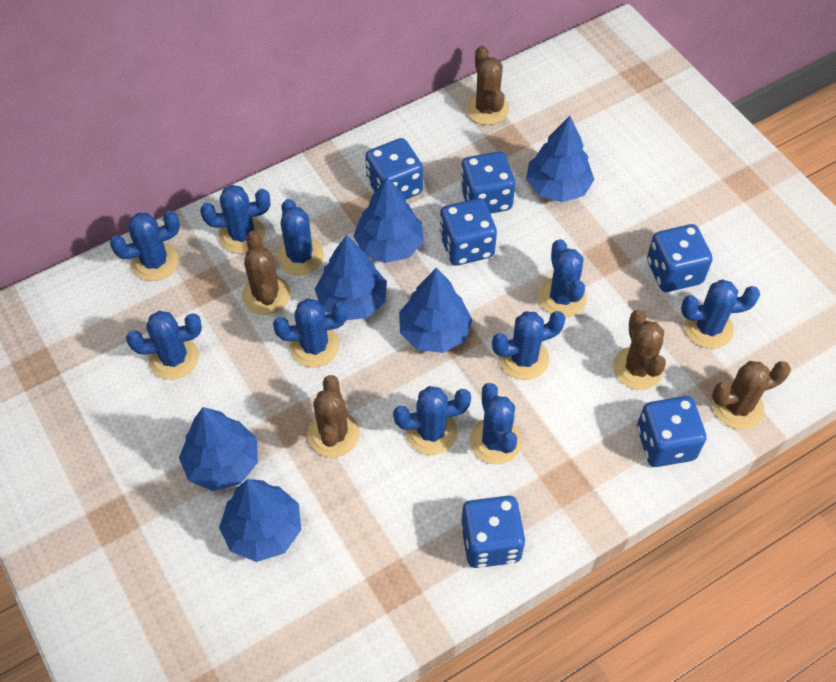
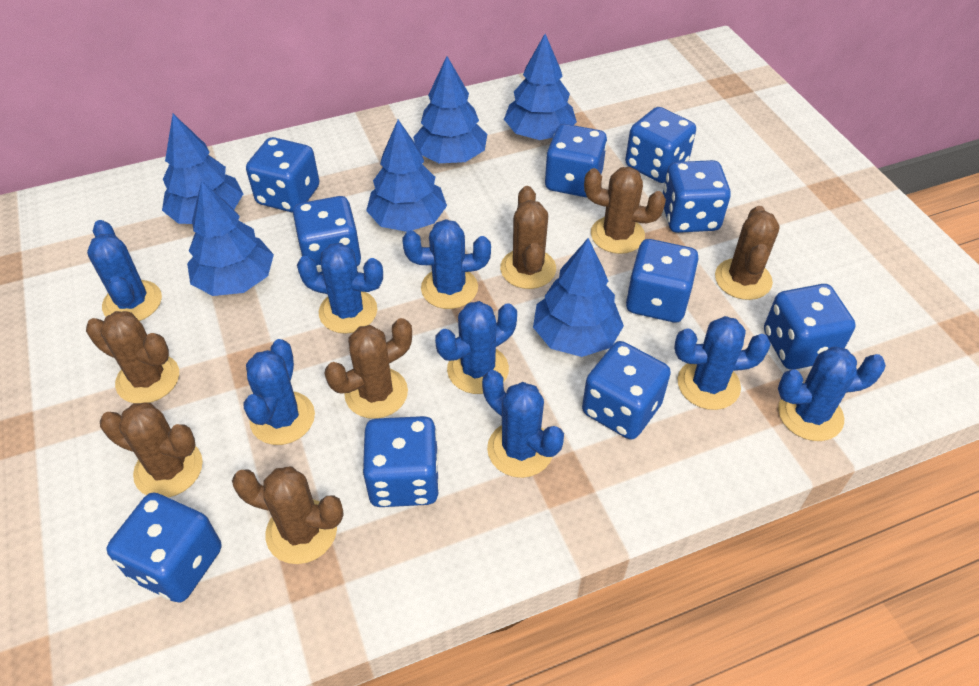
blue cactus: 10 -> 8
blue dice: 6 -> 10
brown cactus: 5 -> 7

